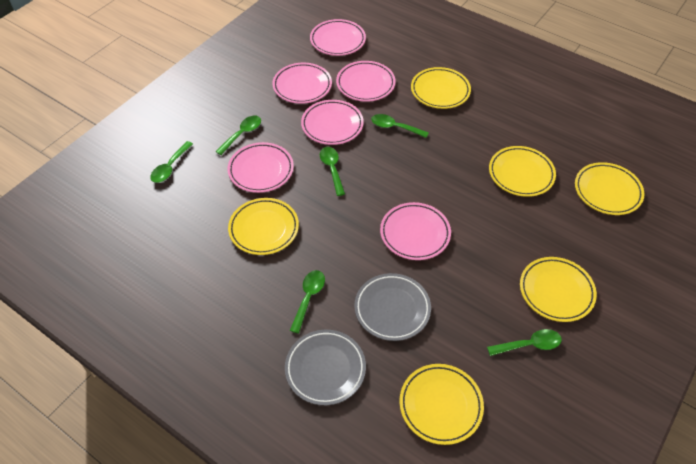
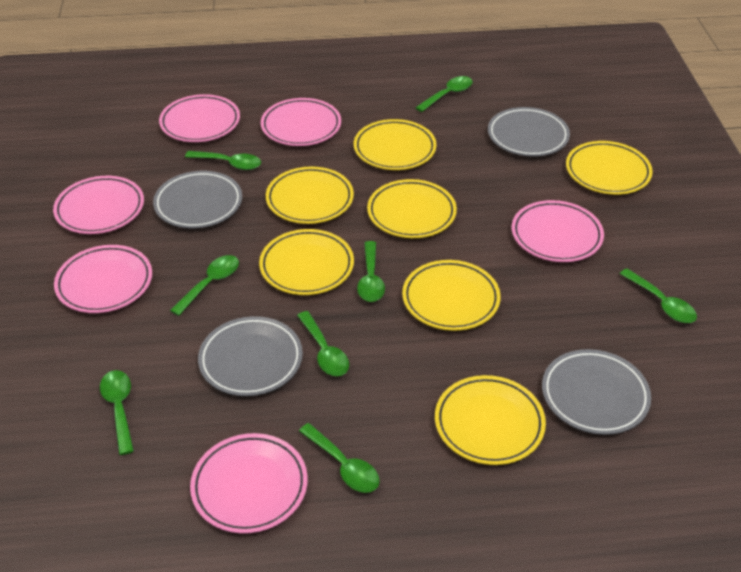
green spoon: 6 -> 8
grey plate: 2 -> 4
yellow plate: 6 -> 7

